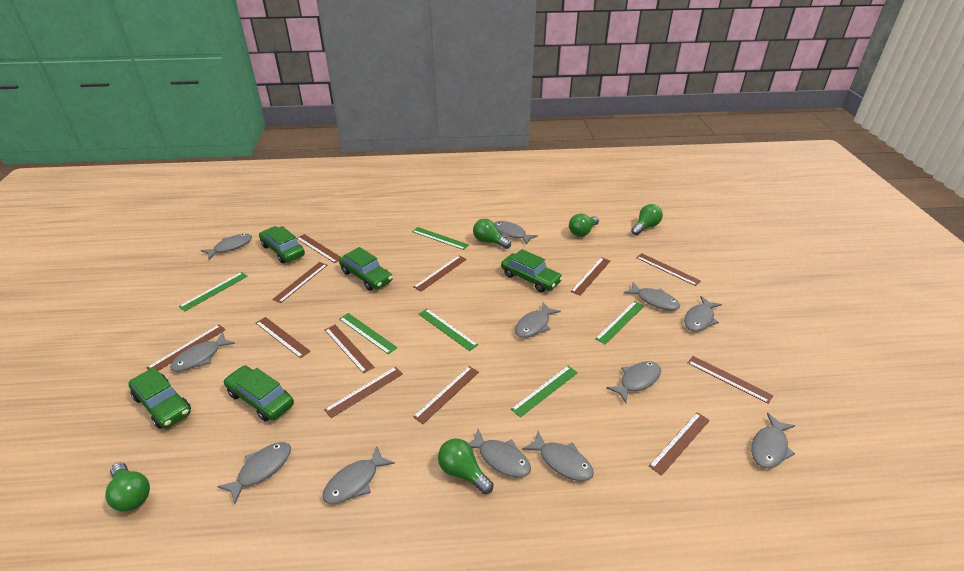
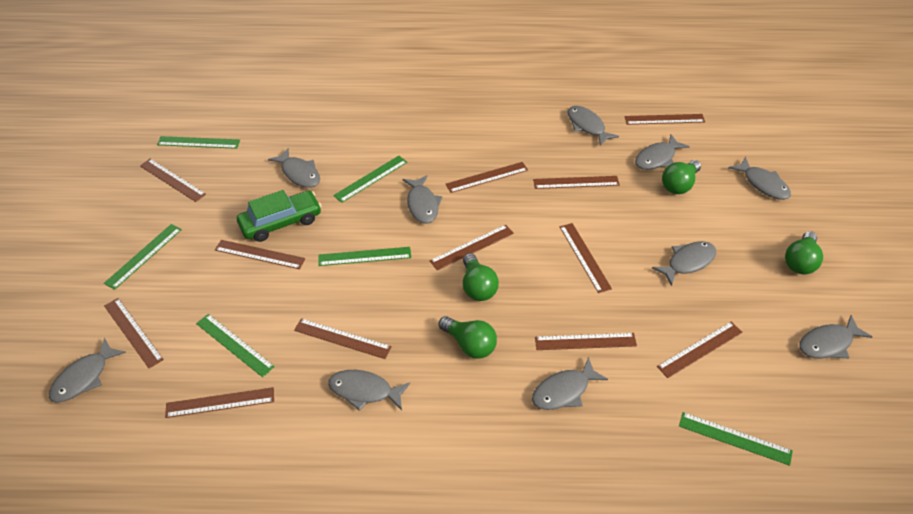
green car: 5 -> 1
green light bulb: 5 -> 4
grey fish: 12 -> 10

